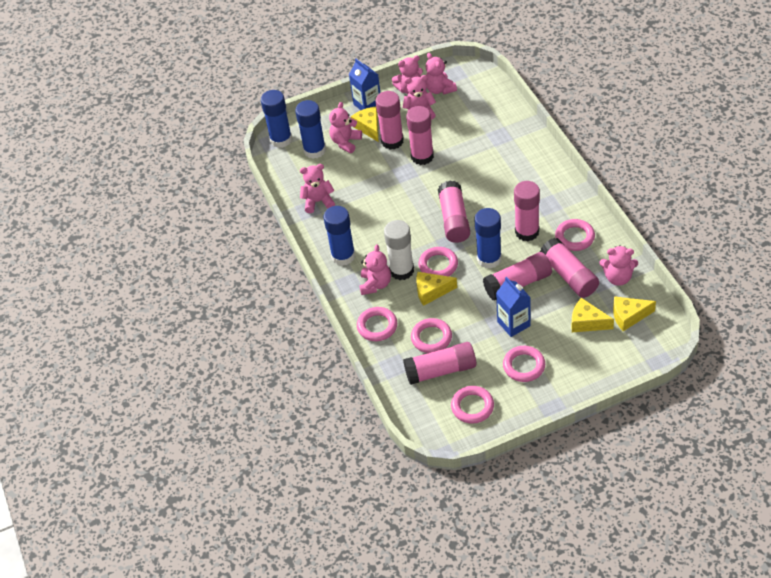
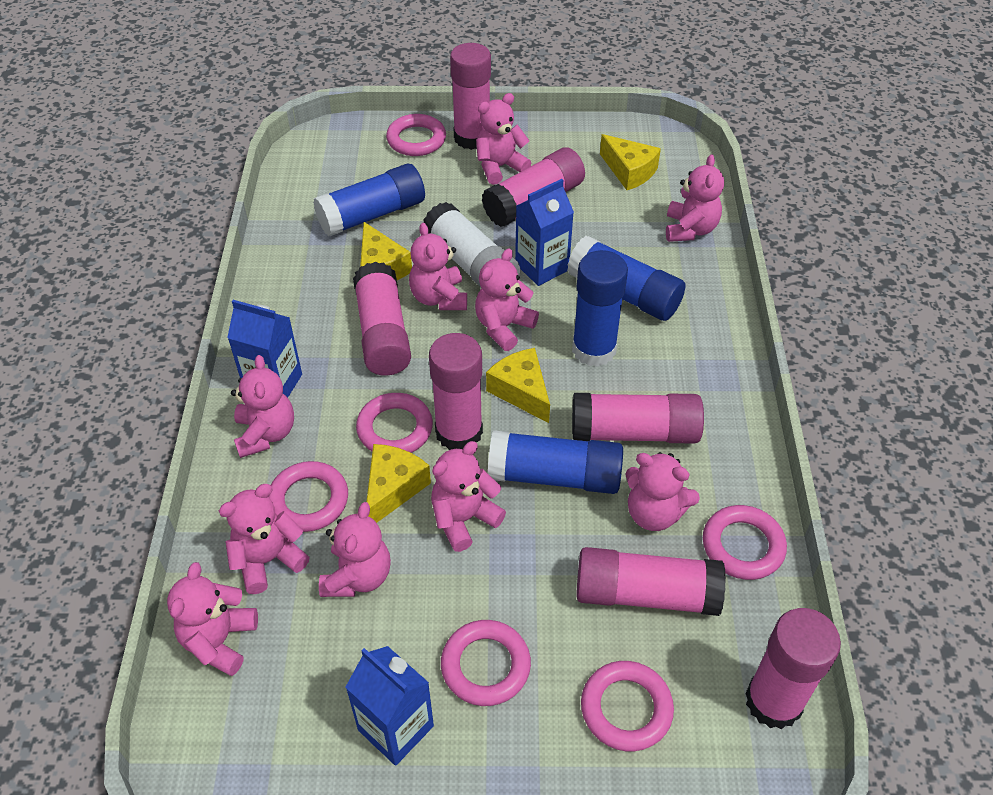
blue carton: 2 -> 3
pink teddy bear: 7 -> 10

